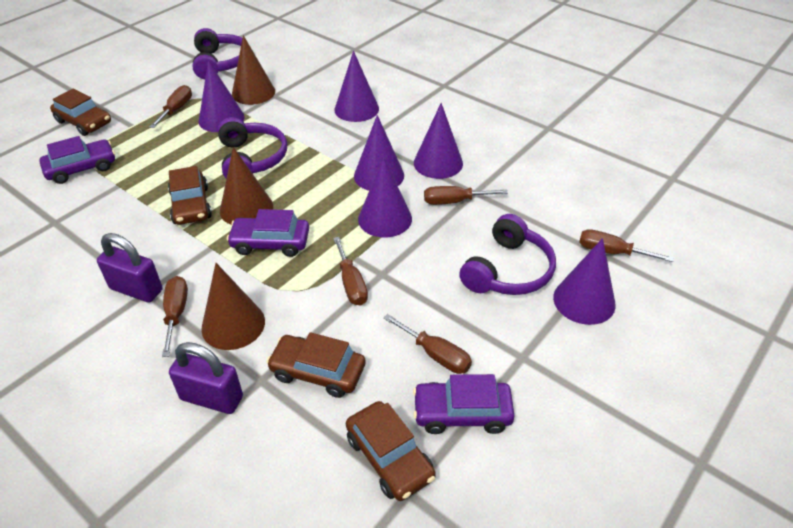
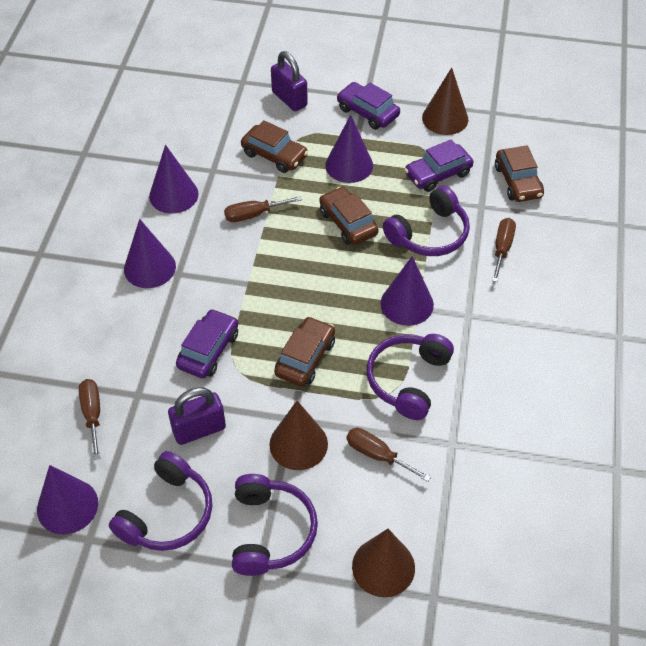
brown screwdriver: 6 -> 4
purple cone: 6 -> 5
purple headphones: 3 -> 4

